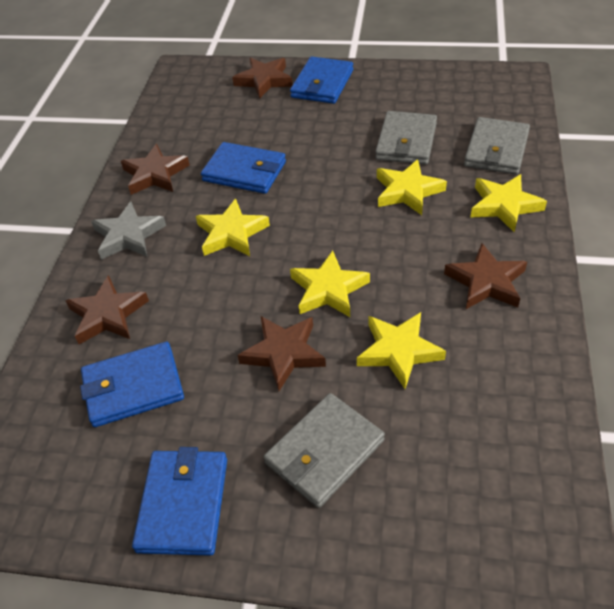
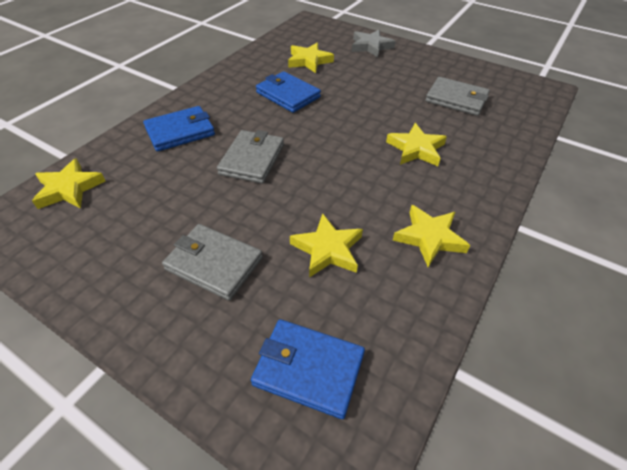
blue wallet: 4 -> 3
brown star: 5 -> 0

